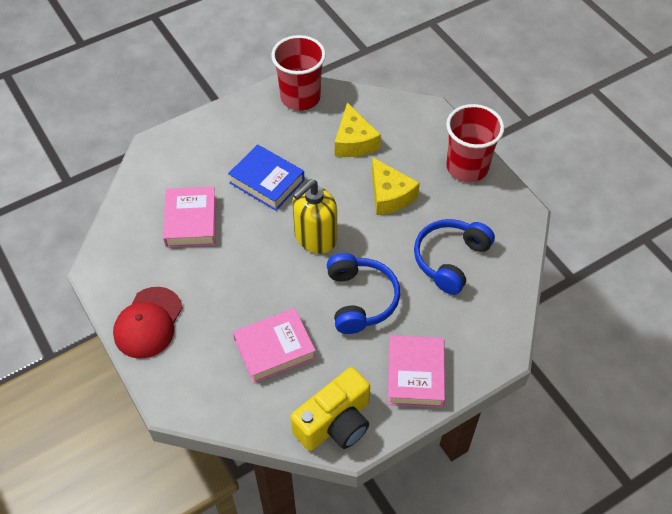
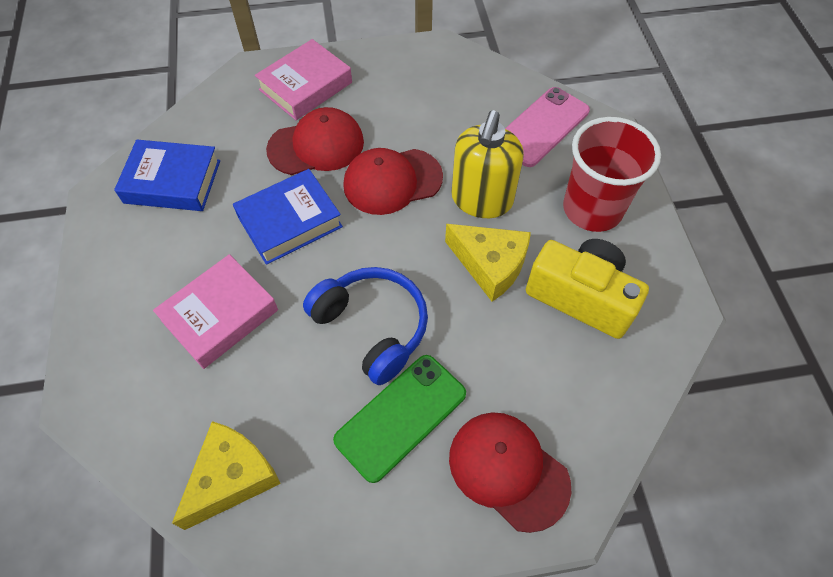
blue book: 1 -> 2
blue headphones: 2 -> 1
green phone: 0 -> 1
pink book: 3 -> 2
pink phone: 0 -> 1
red cap: 1 -> 3
red cup: 2 -> 1

